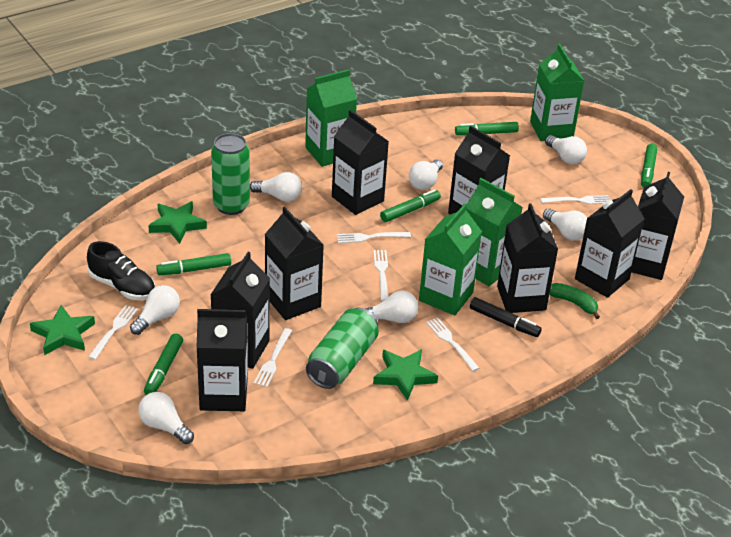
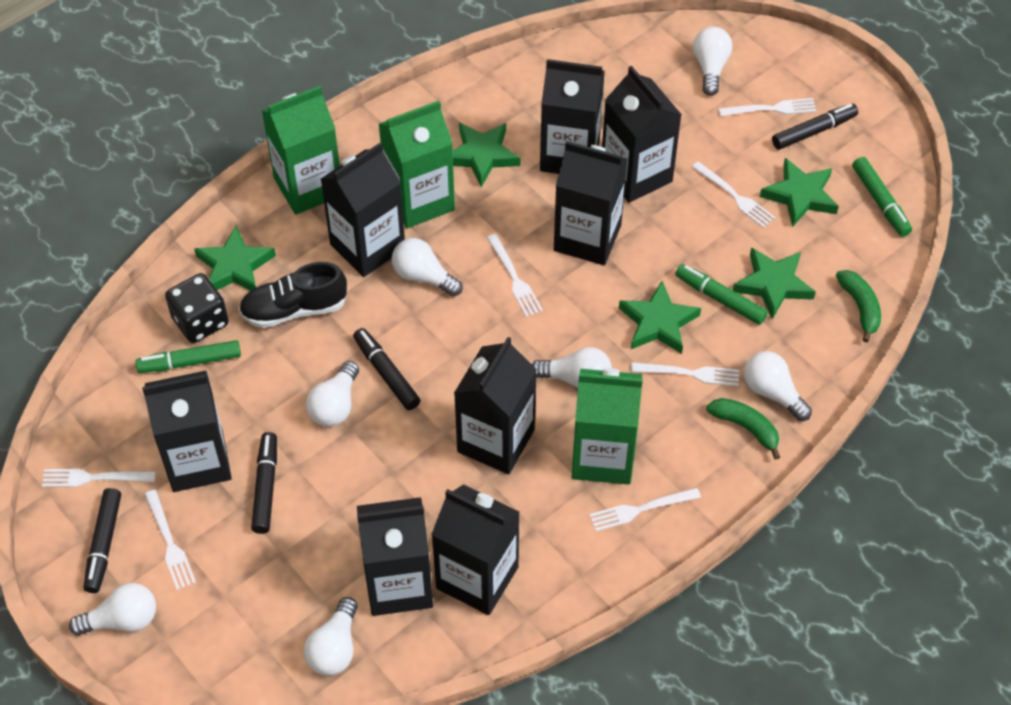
black dice: 0 -> 1
black marker: 1 -> 4
green banana: 1 -> 2
green can: 2 -> 0
green carton: 4 -> 3
green marker: 5 -> 3
green star: 3 -> 5
white fork: 6 -> 7

